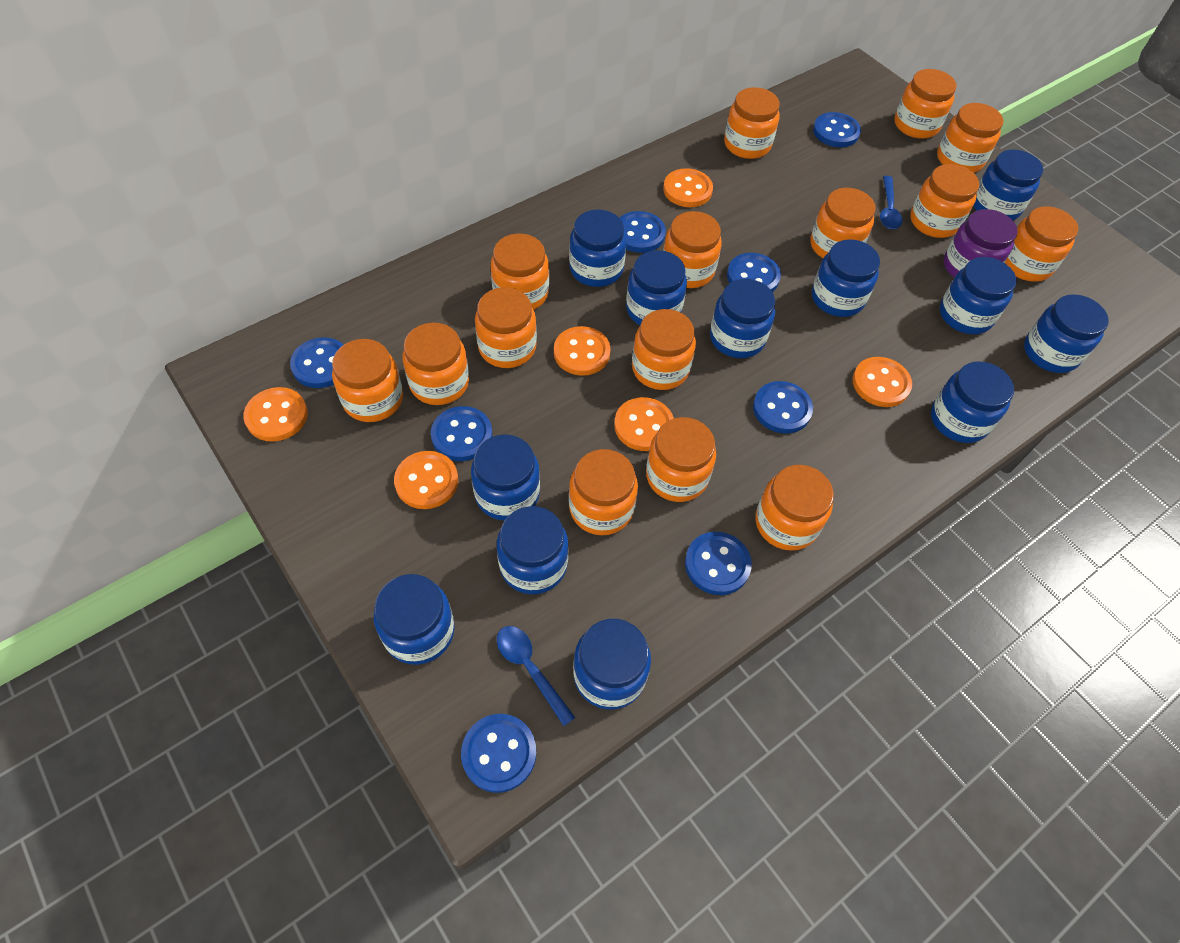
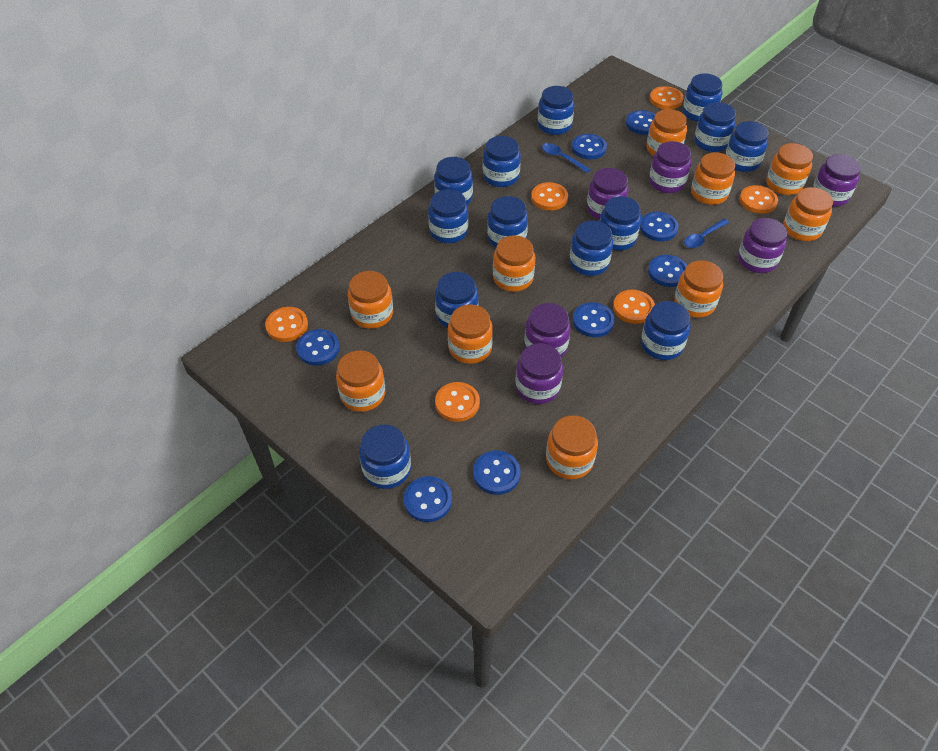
blue jar: 12 -> 13
orange jar: 15 -> 10
purple jar: 1 -> 6

